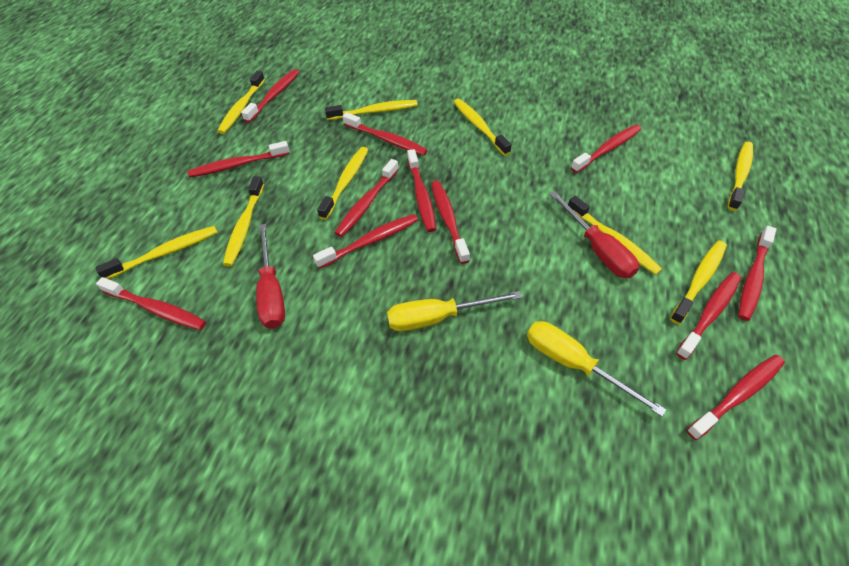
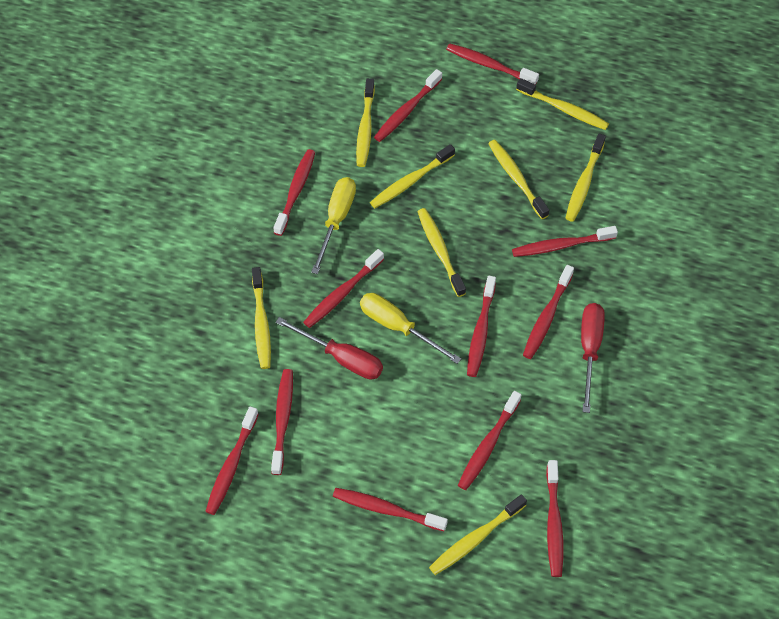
yellow toothbrush: 9 -> 8

